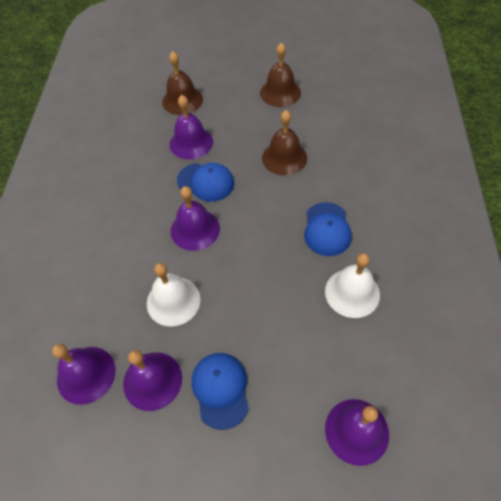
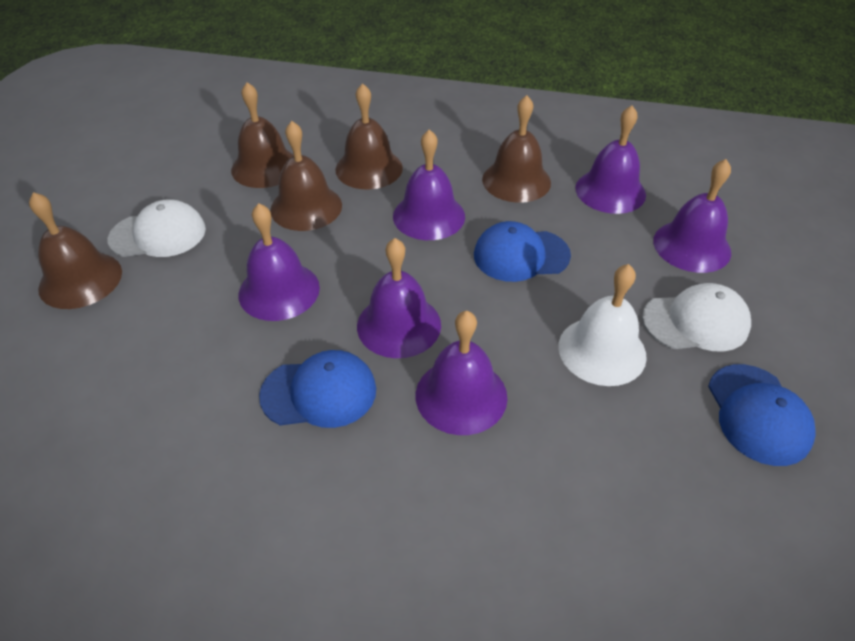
brown bell: 3 -> 5
purple bell: 5 -> 6
white bell: 2 -> 1
white cap: 0 -> 2

